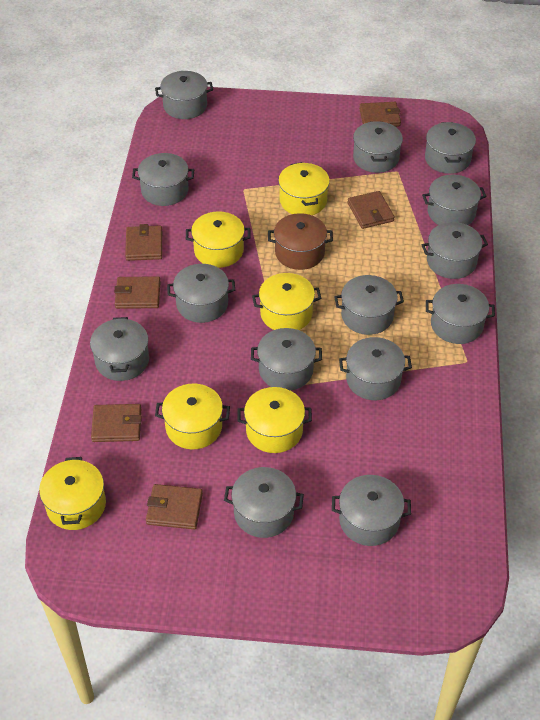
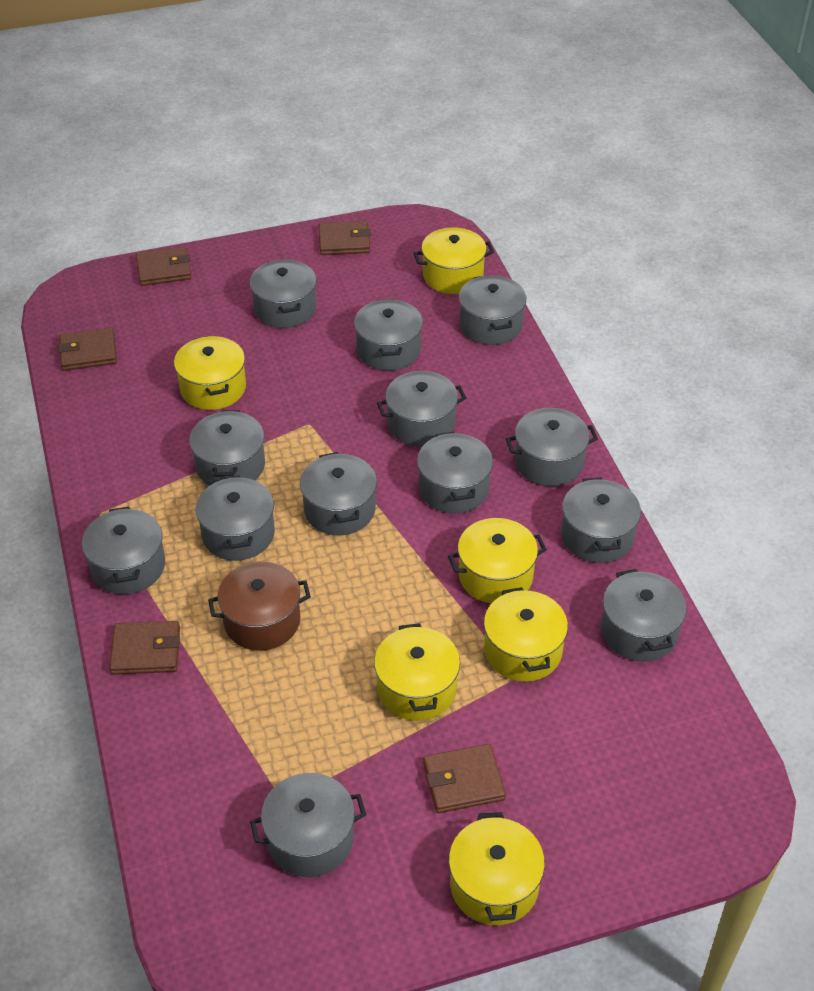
brown wallet: 6 -> 5
grey pot: 14 -> 13

